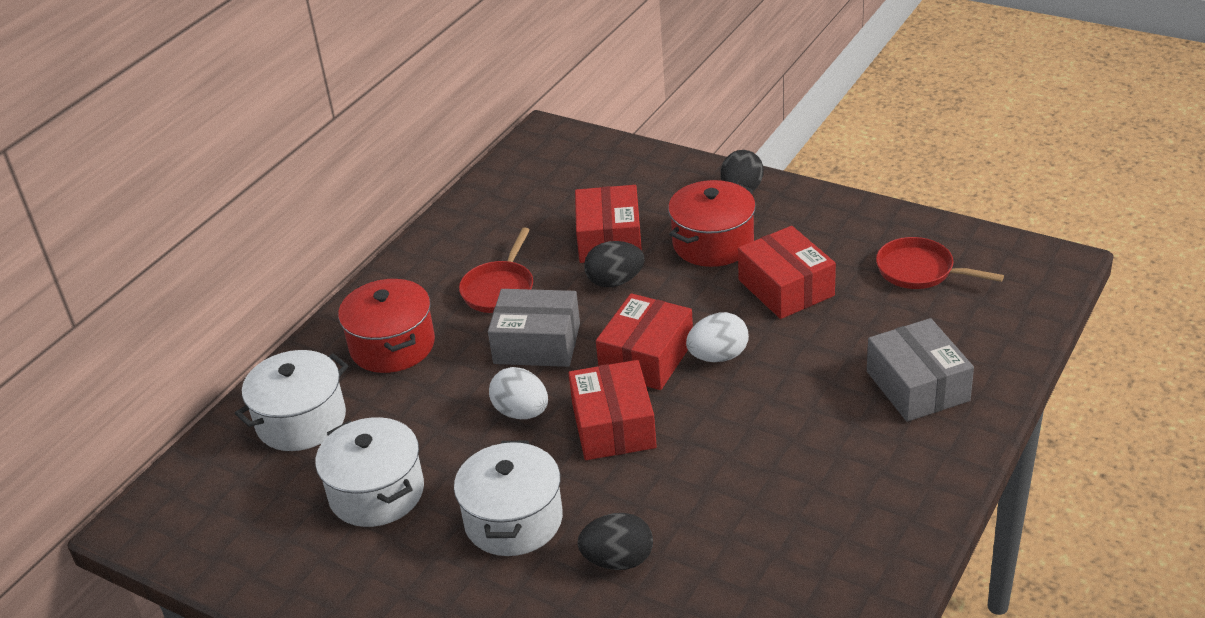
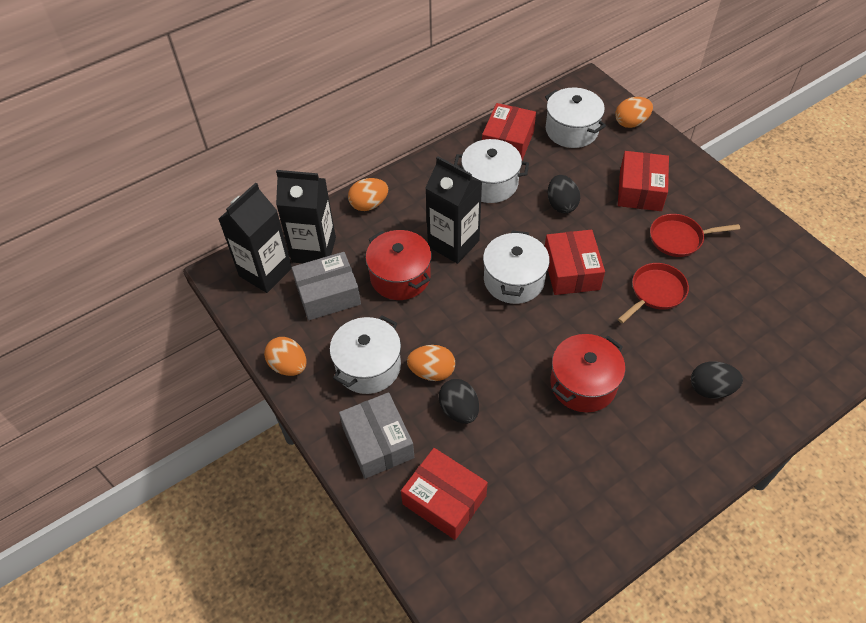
black carton: 0 -> 3
orange egg: 0 -> 4
white egg: 2 -> 0
white pot: 3 -> 4

